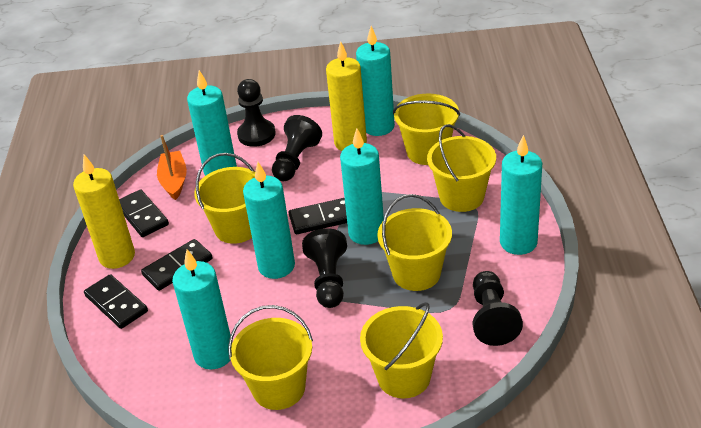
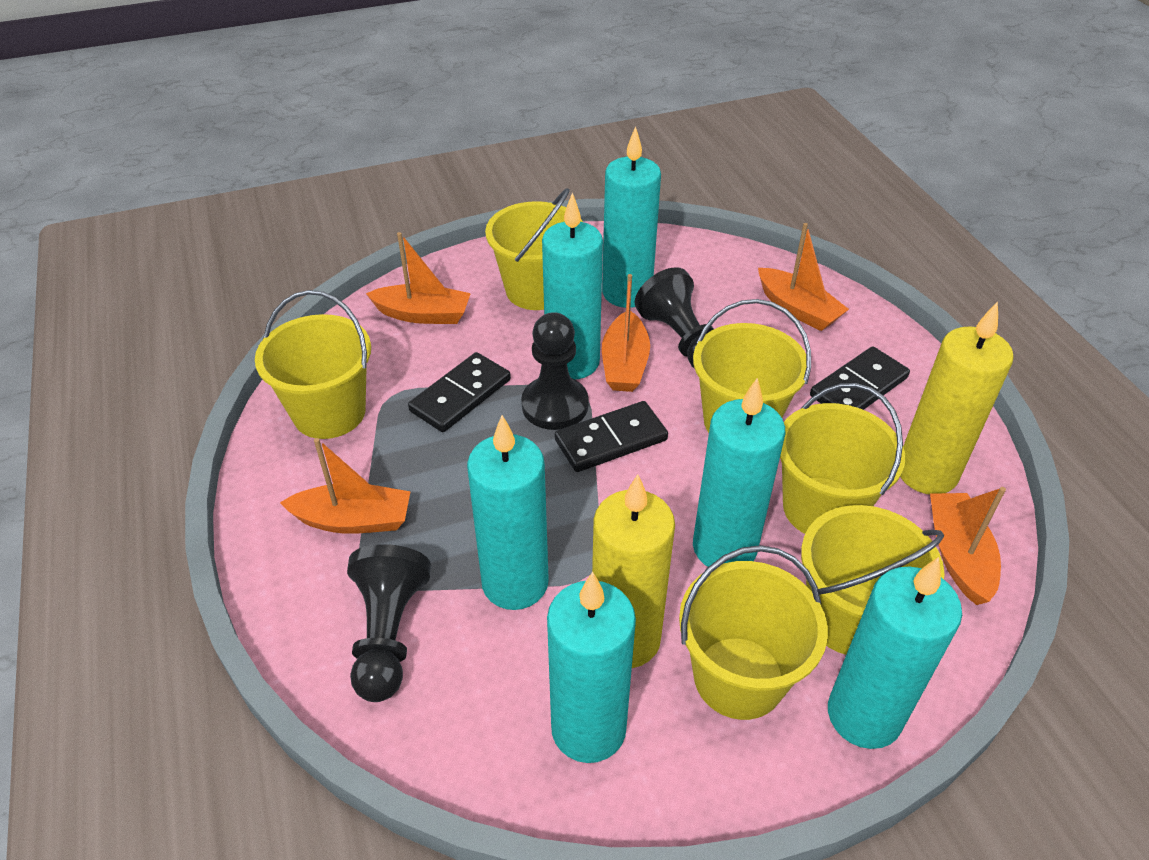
black domino: 4 -> 3
black pawn: 4 -> 3
orange boat: 1 -> 5

